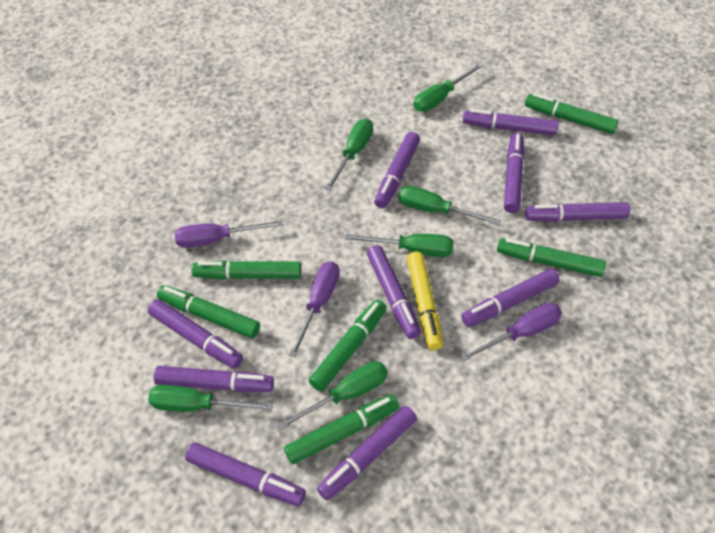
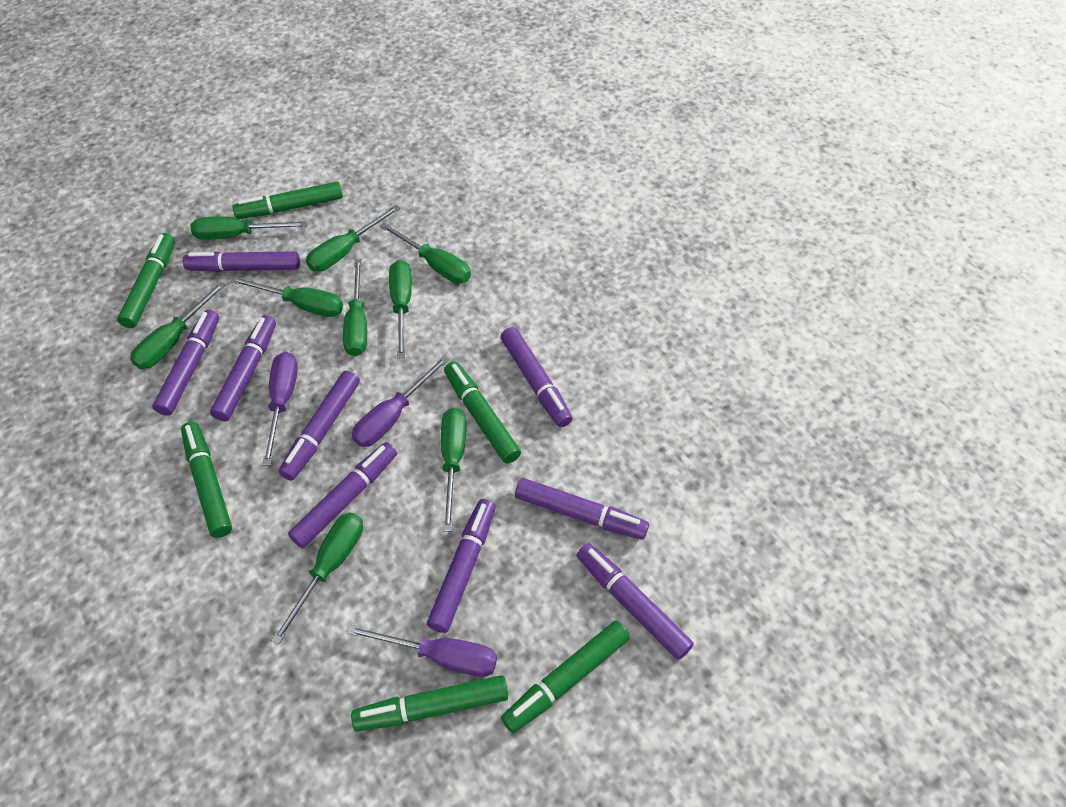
green screwdriver: 6 -> 9
purple marker: 10 -> 9
yellow marker: 1 -> 0

